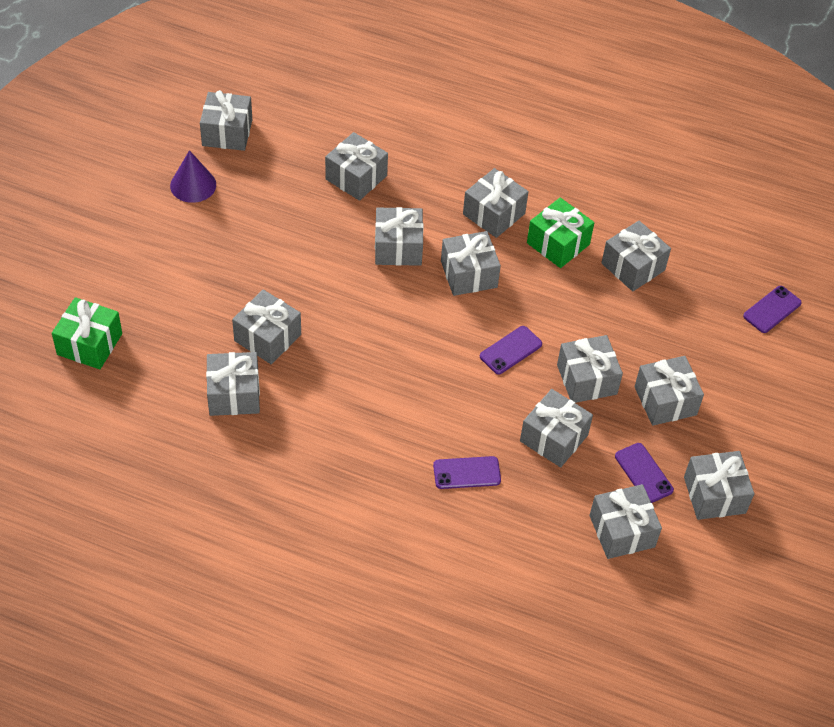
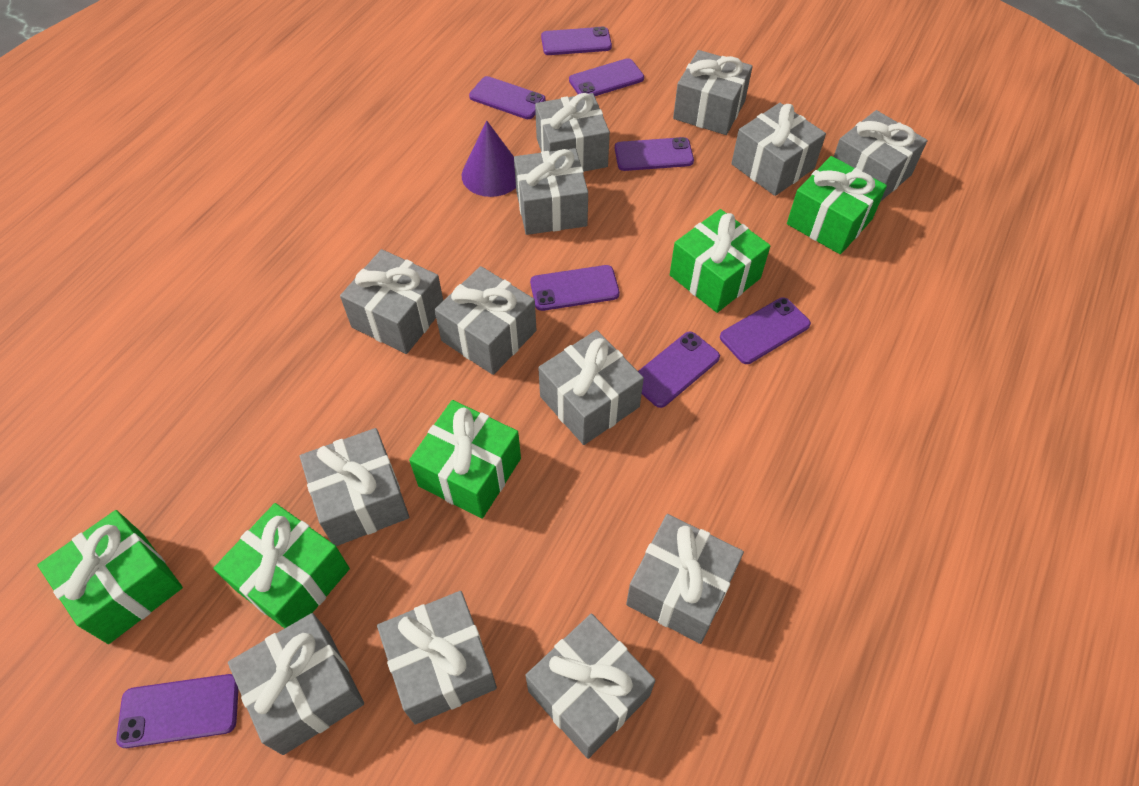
green gift: 2 -> 5
purple phone: 4 -> 8

